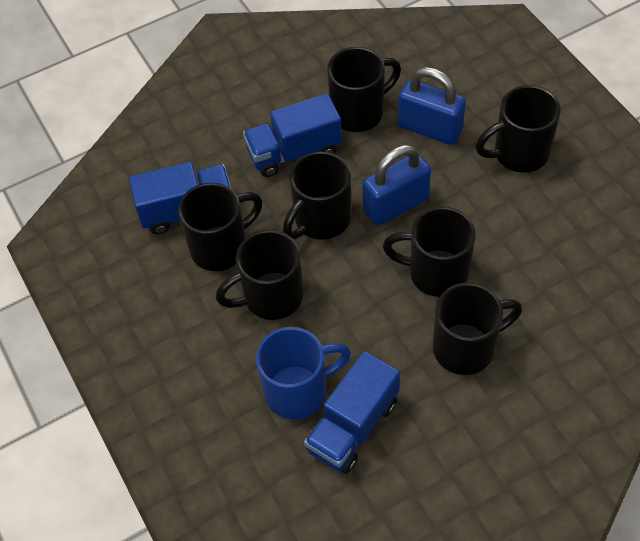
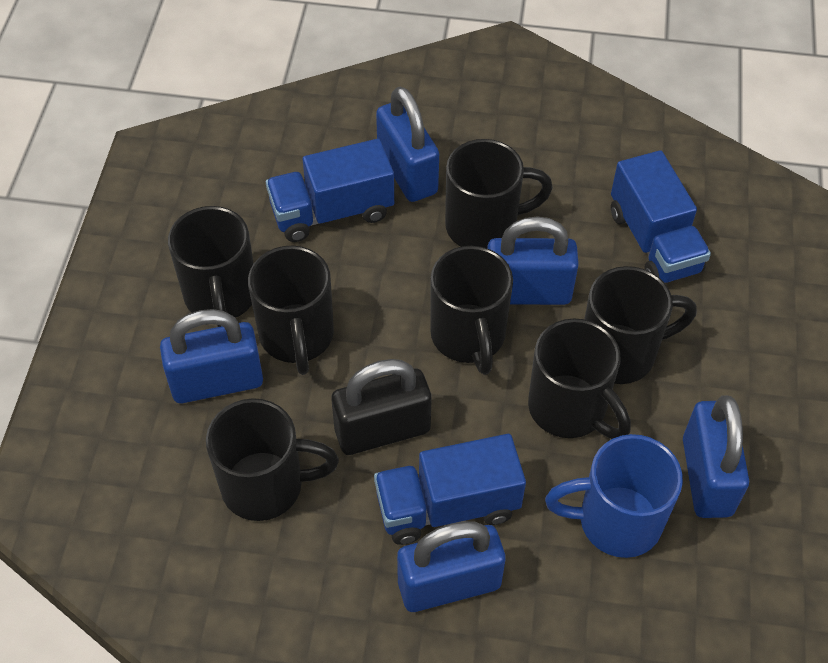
black padlock: 0 -> 1
blue padlock: 2 -> 5

